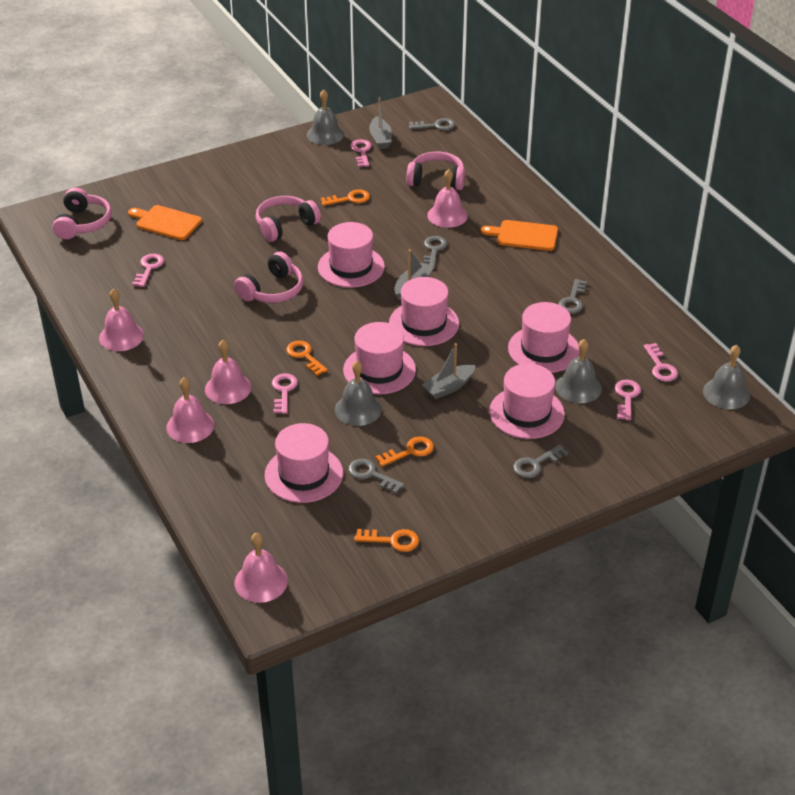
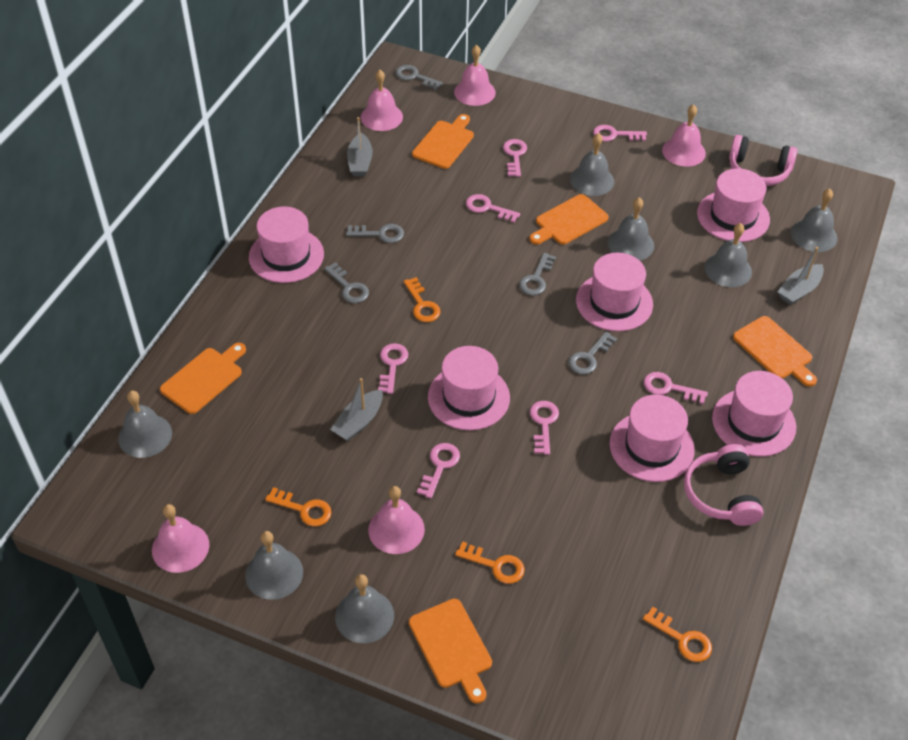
grey bell: 4 -> 7
orange cutting board: 2 -> 5
pink headphones: 4 -> 2
pink key: 5 -> 7

